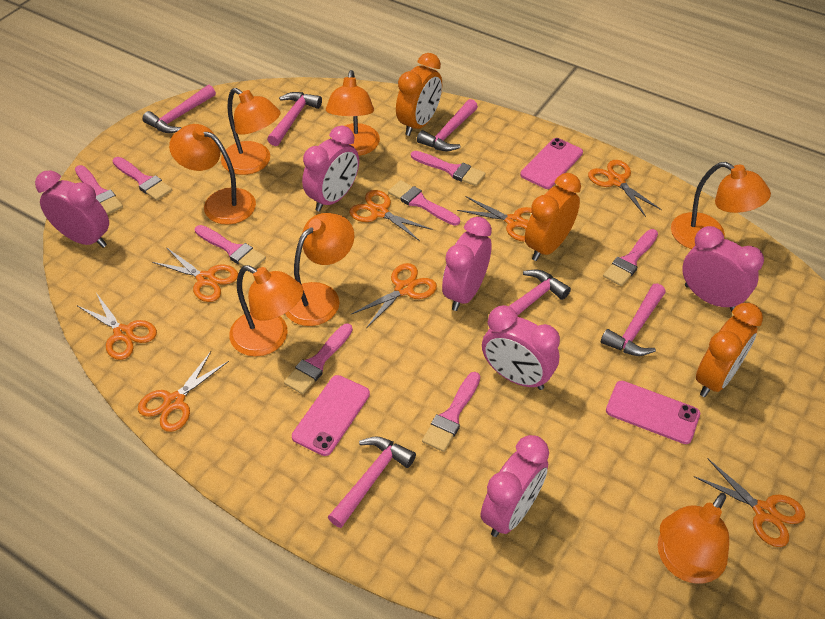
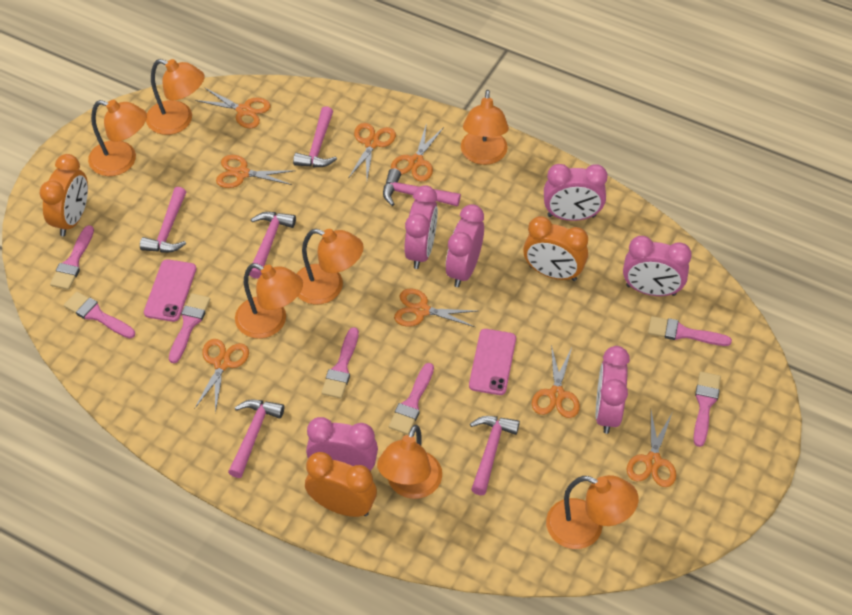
pink brush: 8 -> 7
pink phone: 3 -> 2

